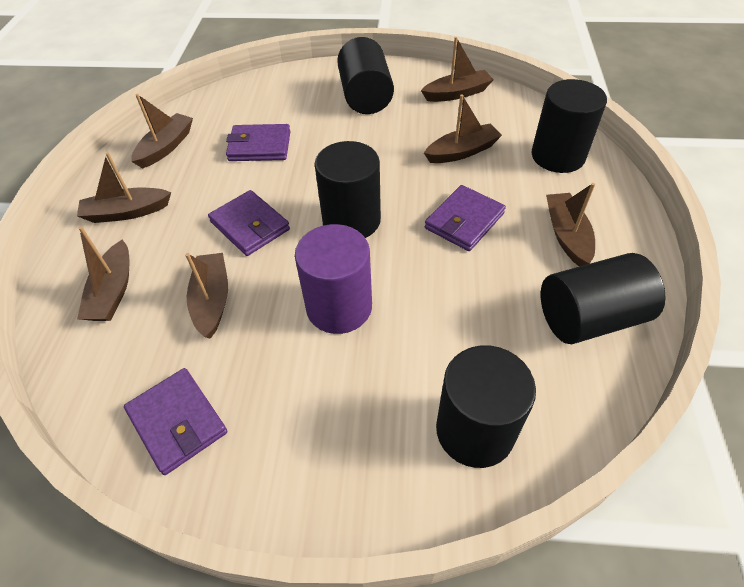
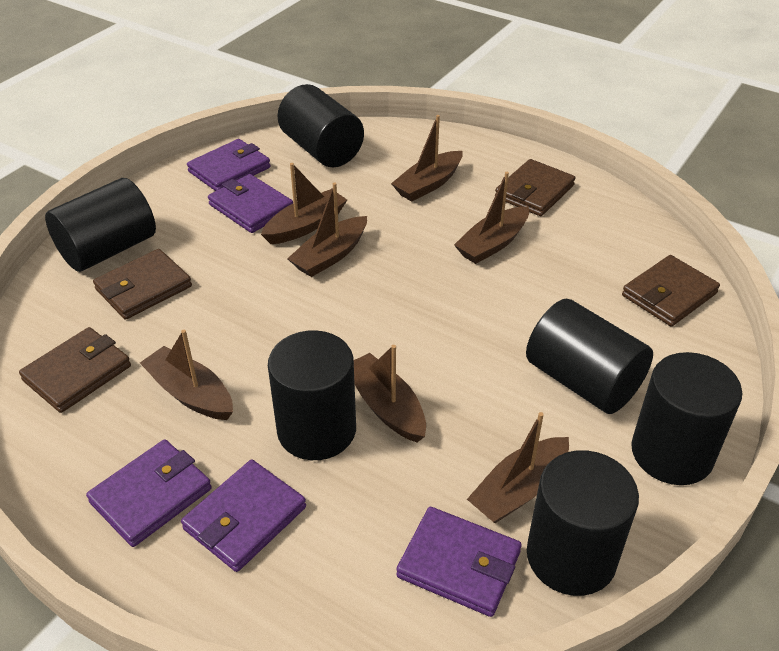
black cylinder: 5 -> 6
brown wallet: 0 -> 4
purple cylinder: 1 -> 0
purple wallet: 4 -> 5

